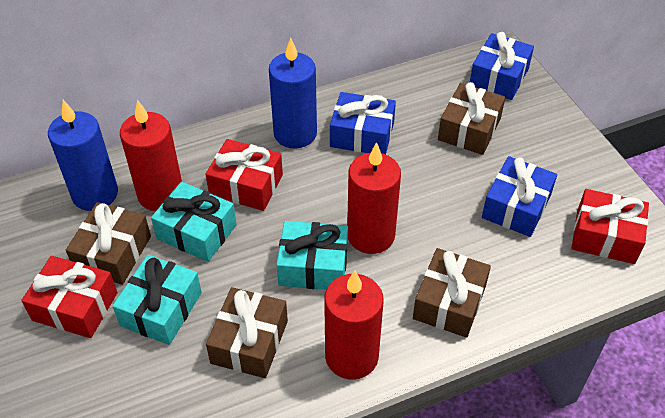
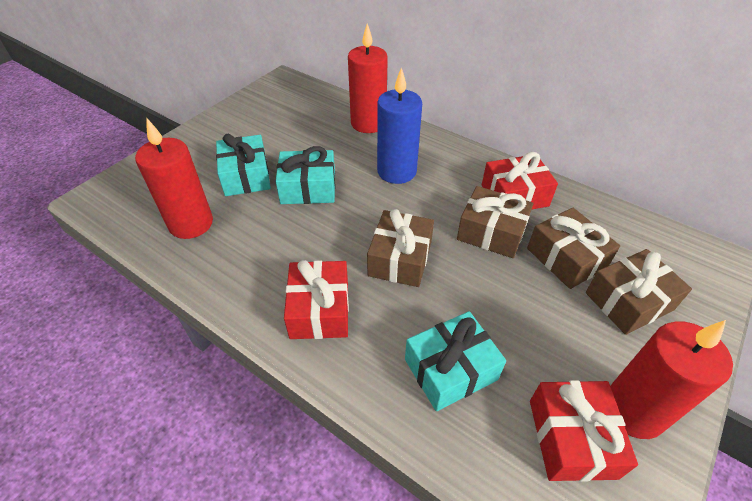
blue candle: 2 -> 1
blue gift: 3 -> 0

